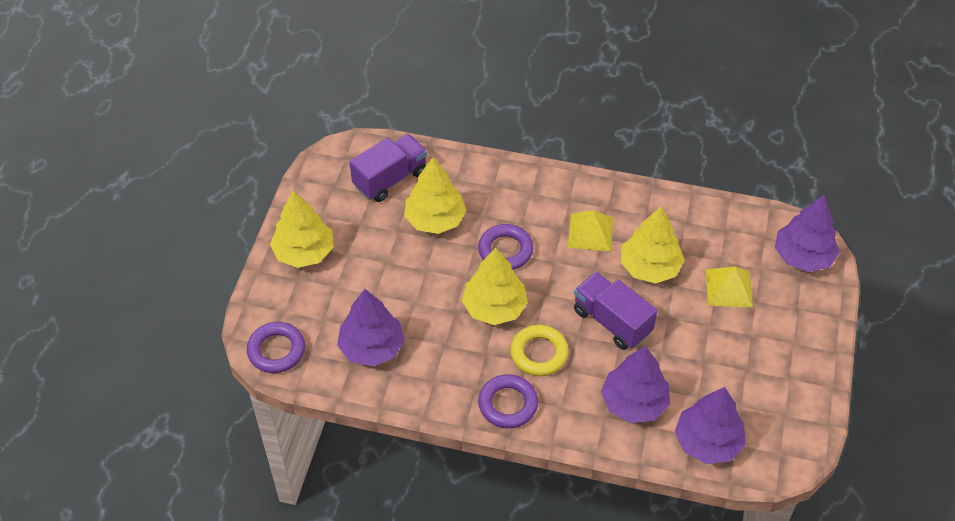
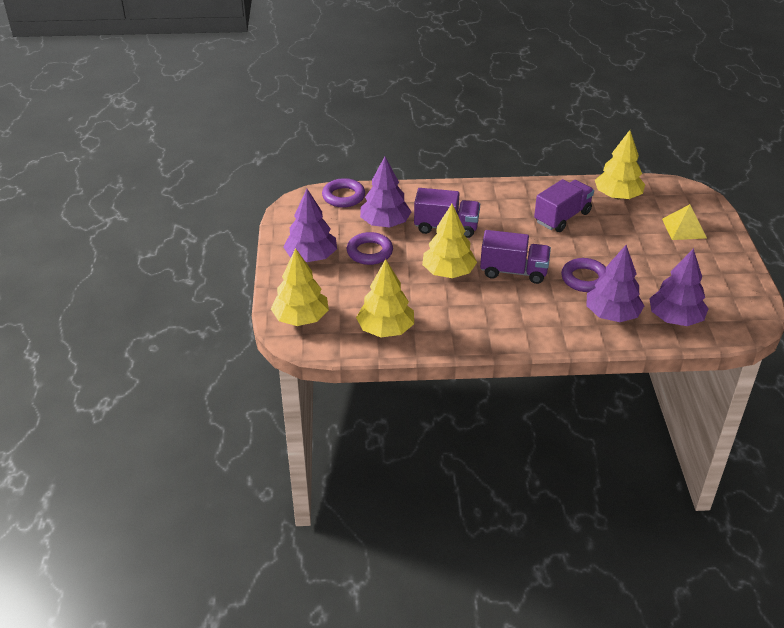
purple truck: 2 -> 3
yellow pyramid: 2 -> 1
yellow ring: 1 -> 0

